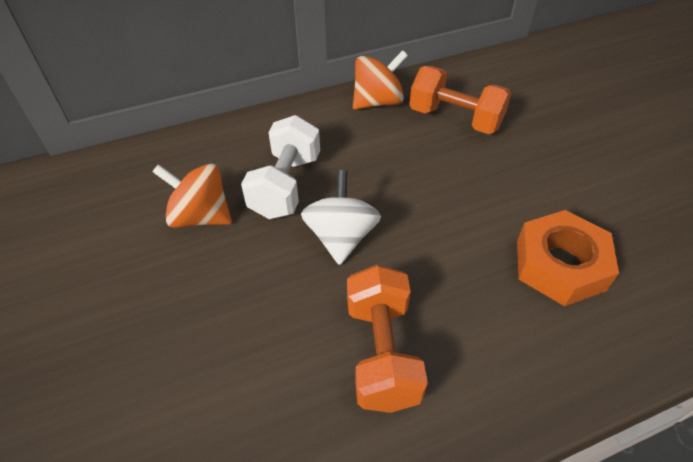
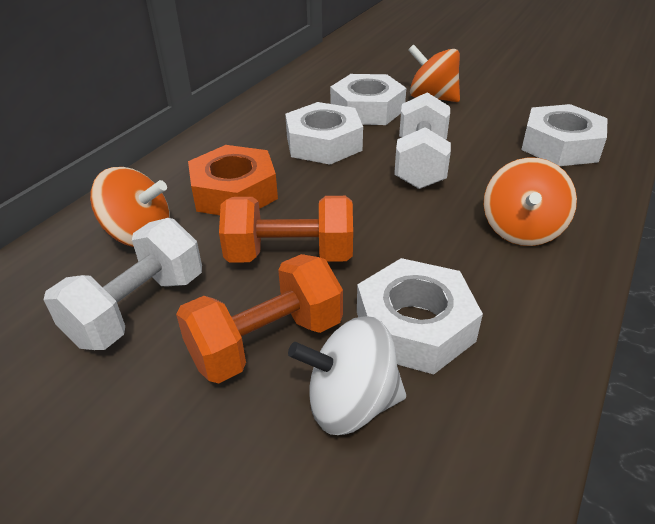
orange spinning top: 2 -> 3
white dumbbell: 1 -> 2
white nut: 0 -> 4

